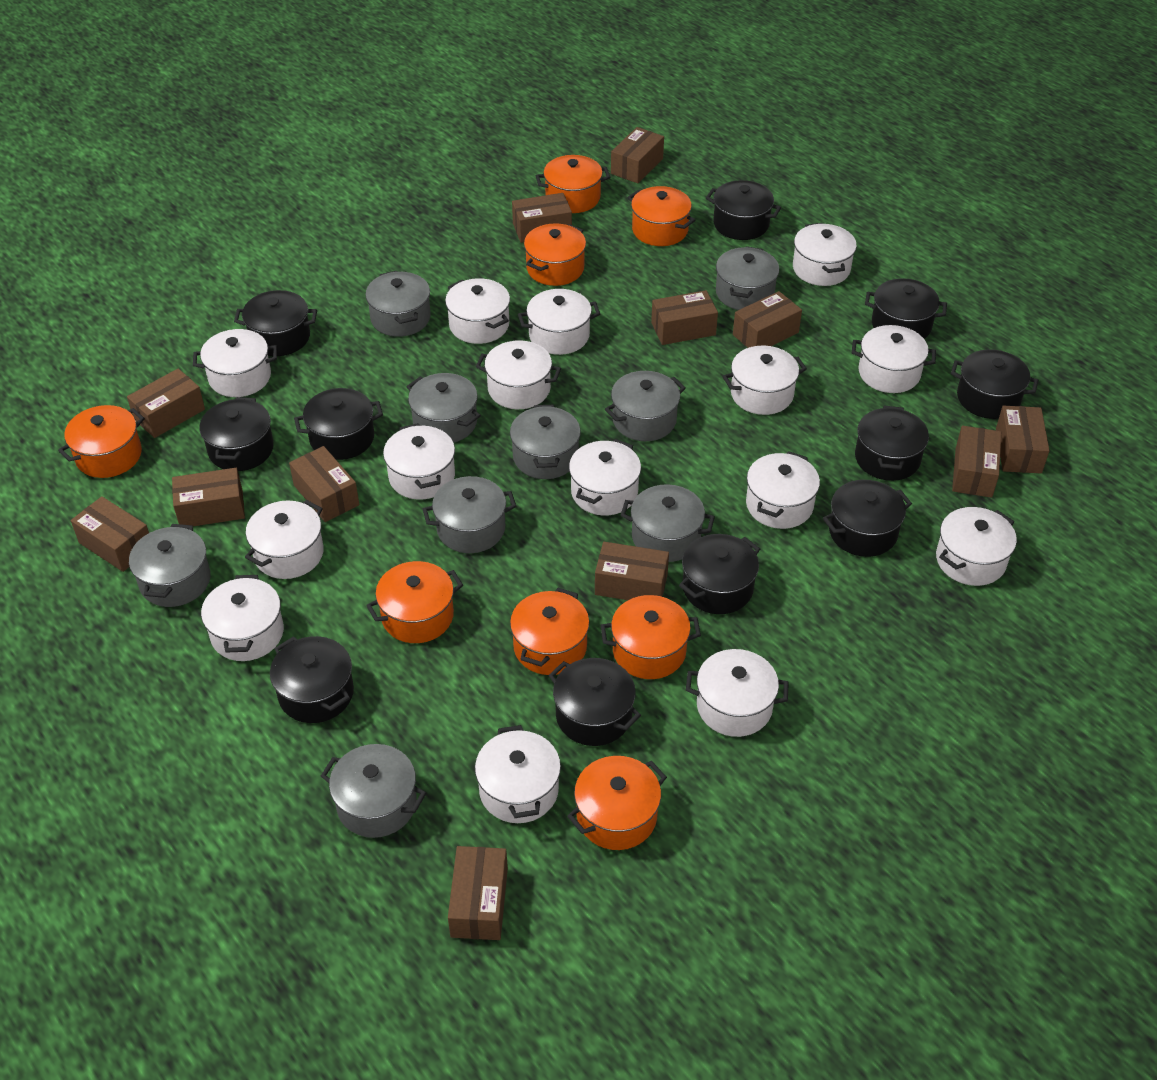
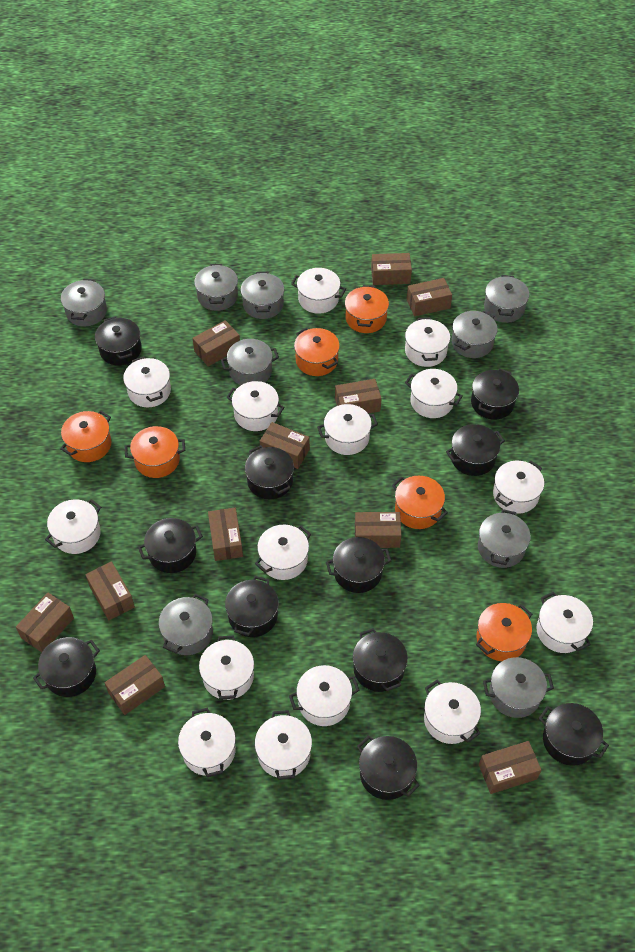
brown box: 12 -> 11
orange pot: 8 -> 6

